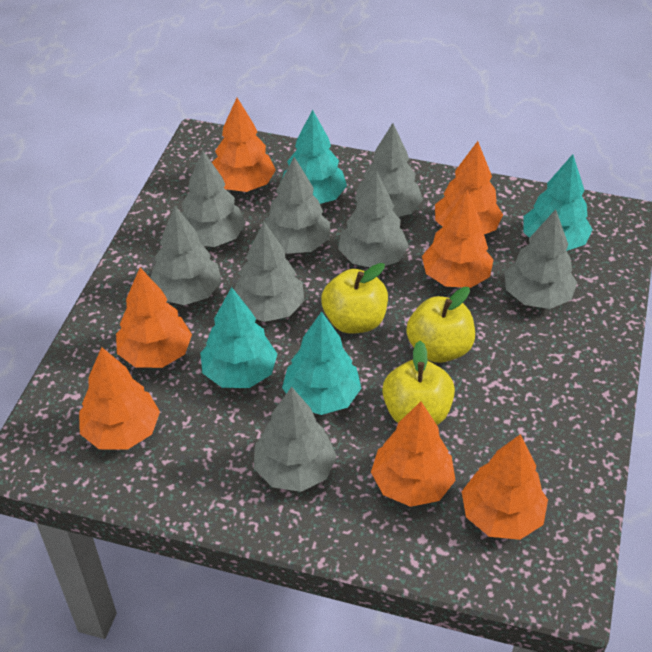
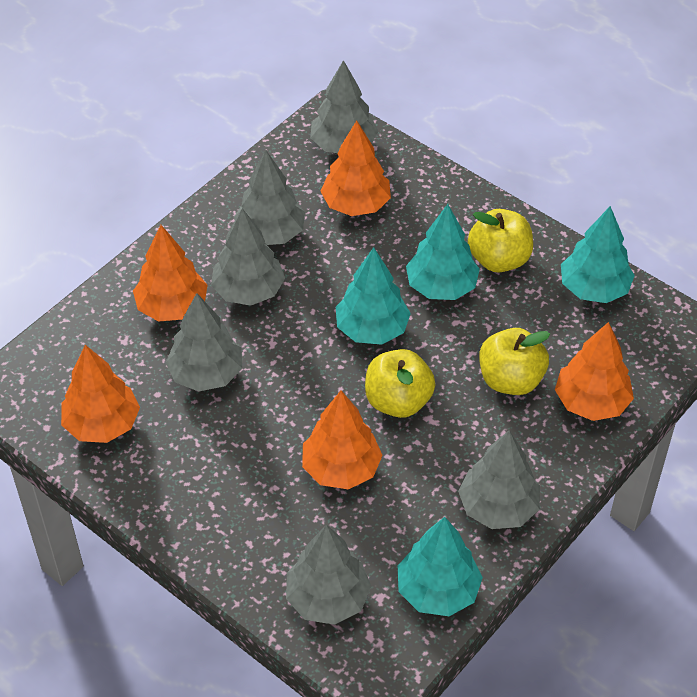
grey tree: 8 -> 6
orange tree: 7 -> 5

